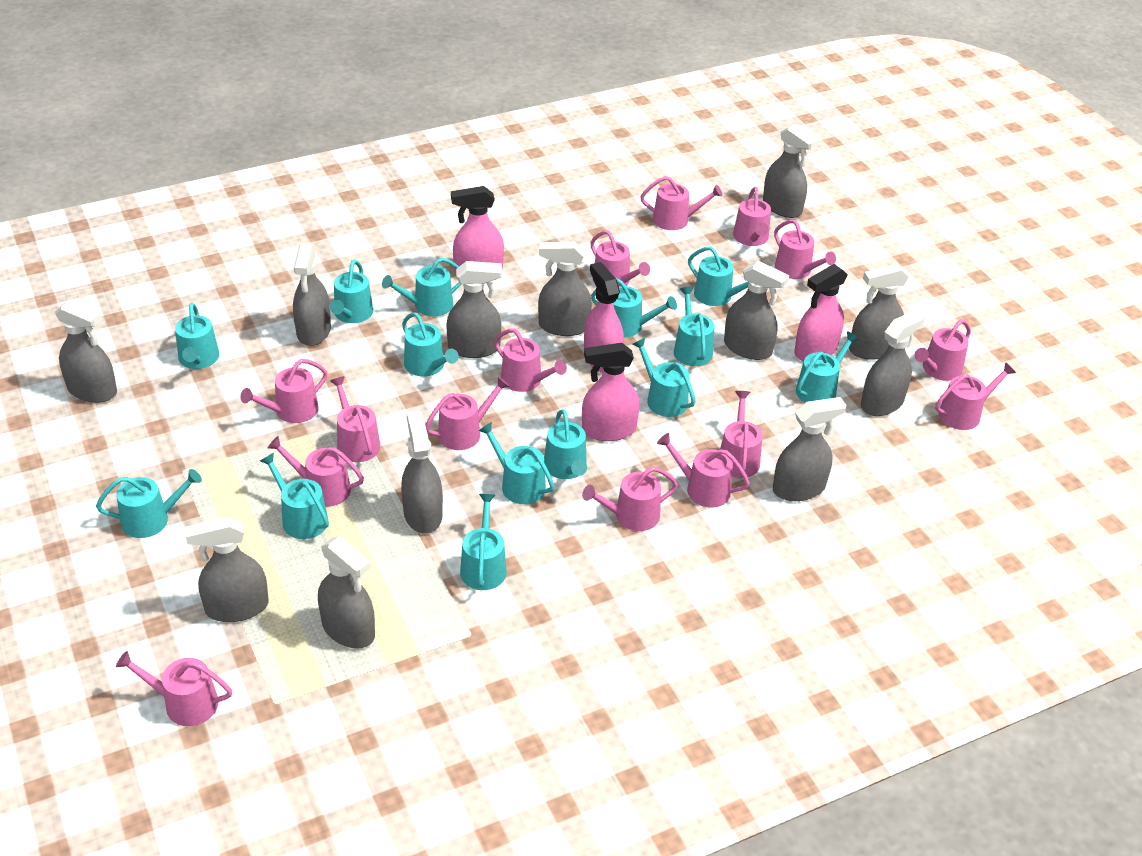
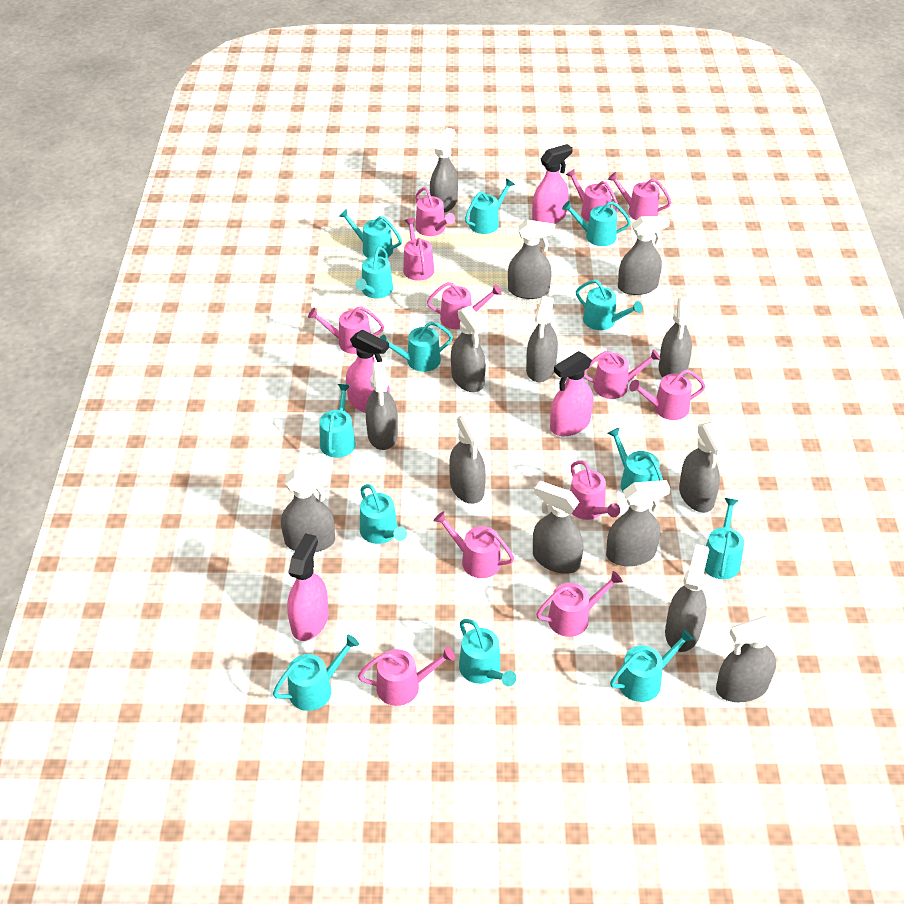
grey spray bottle: 12 -> 14
pink watering can: 15 -> 12
turquoise watering can: 14 -> 13

